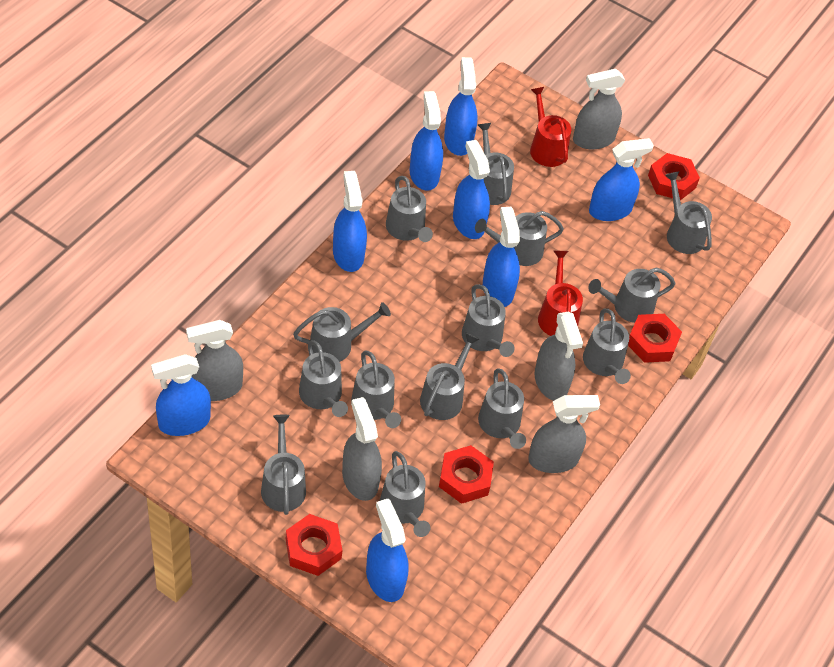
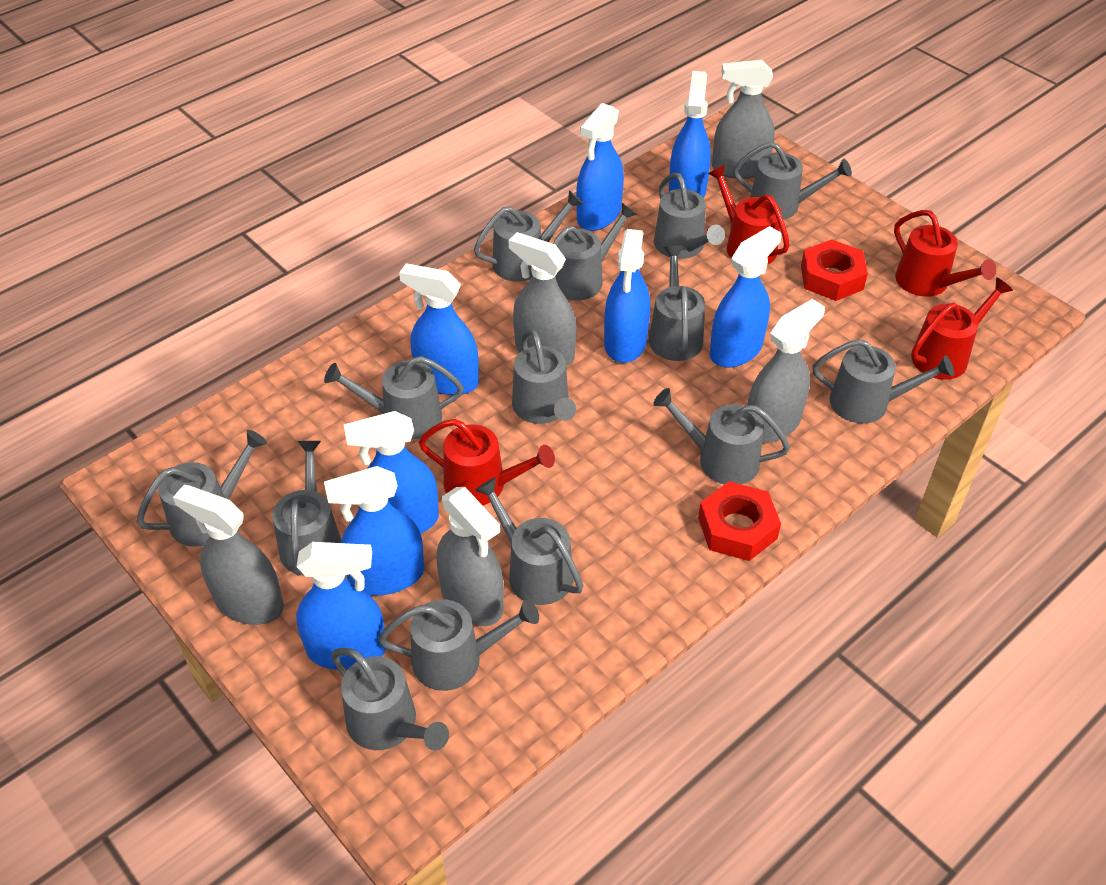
red nut: 4 -> 2
red watering can: 2 -> 4

